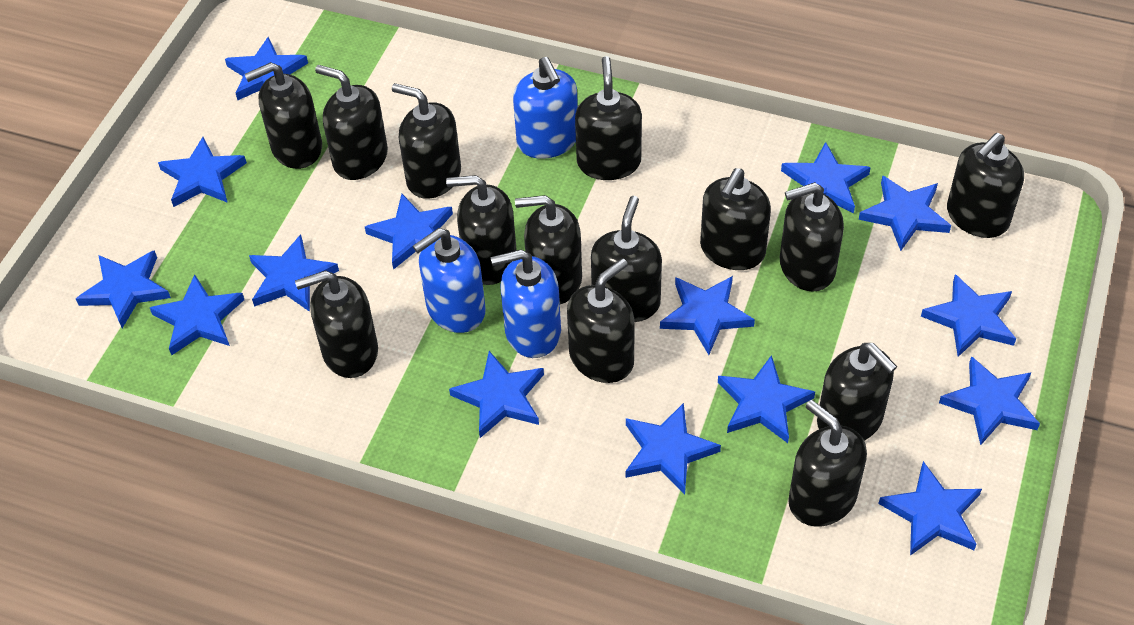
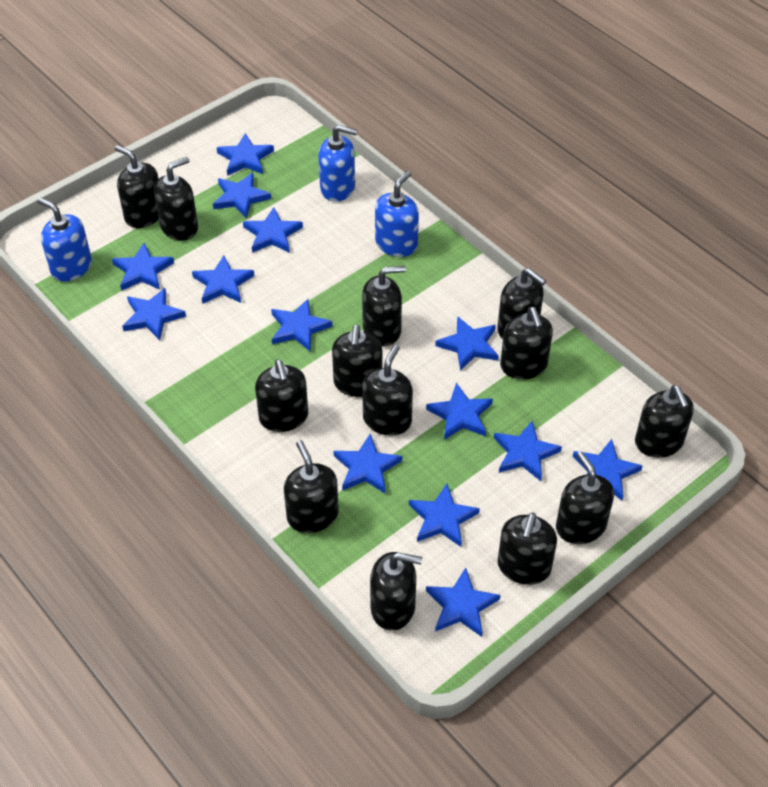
black soap dispenser: 14 -> 13
blue star: 15 -> 14

